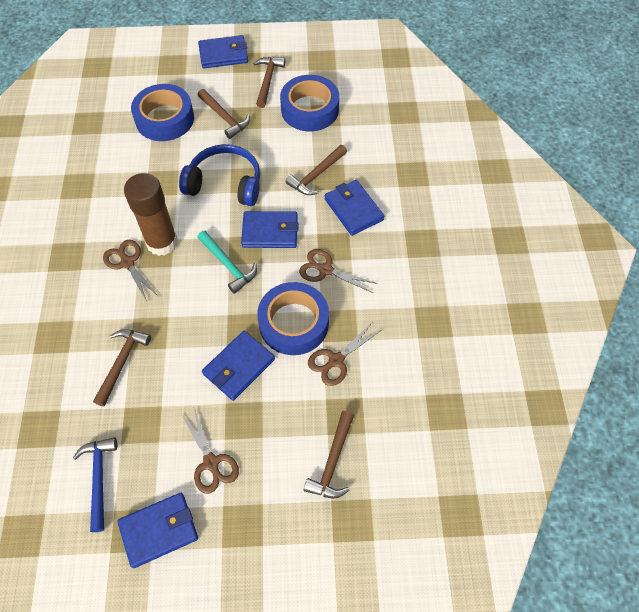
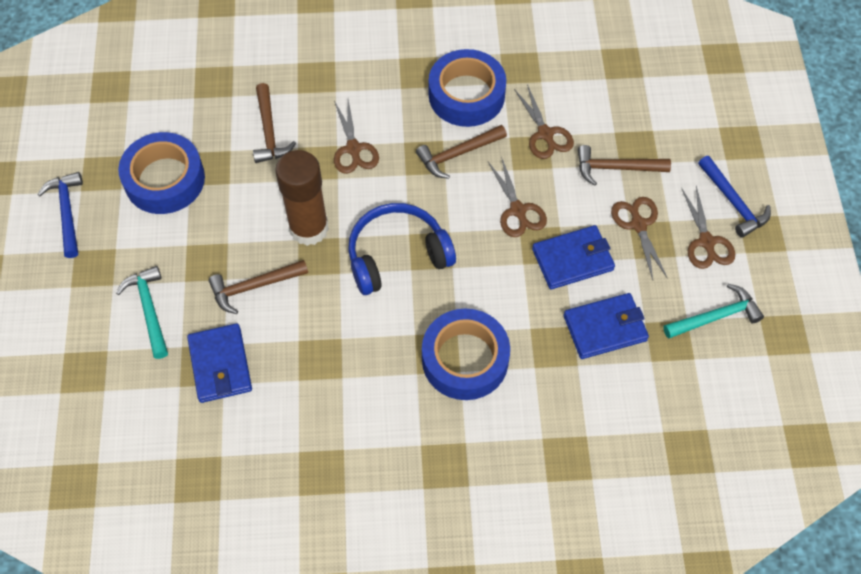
blue hammer: 1 -> 2
blue wallet: 5 -> 3
brown hammer: 5 -> 4
brown scissors: 4 -> 5
turquoise hammer: 1 -> 2

